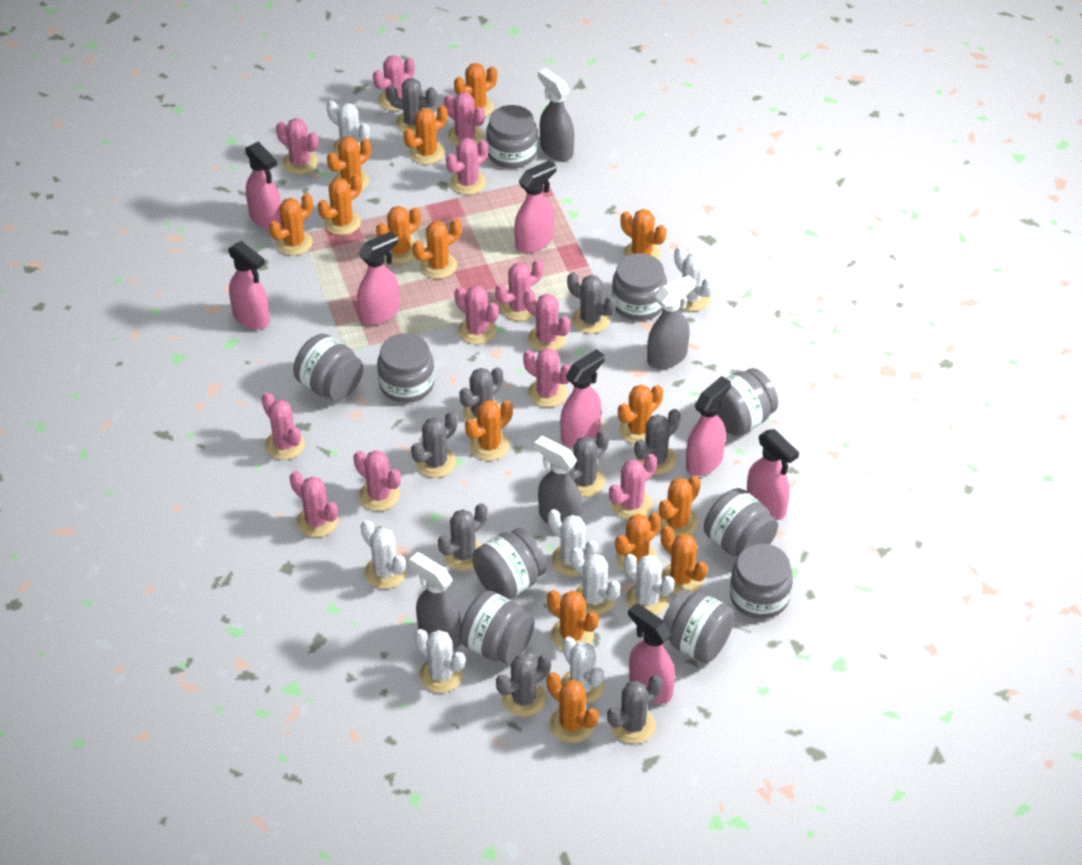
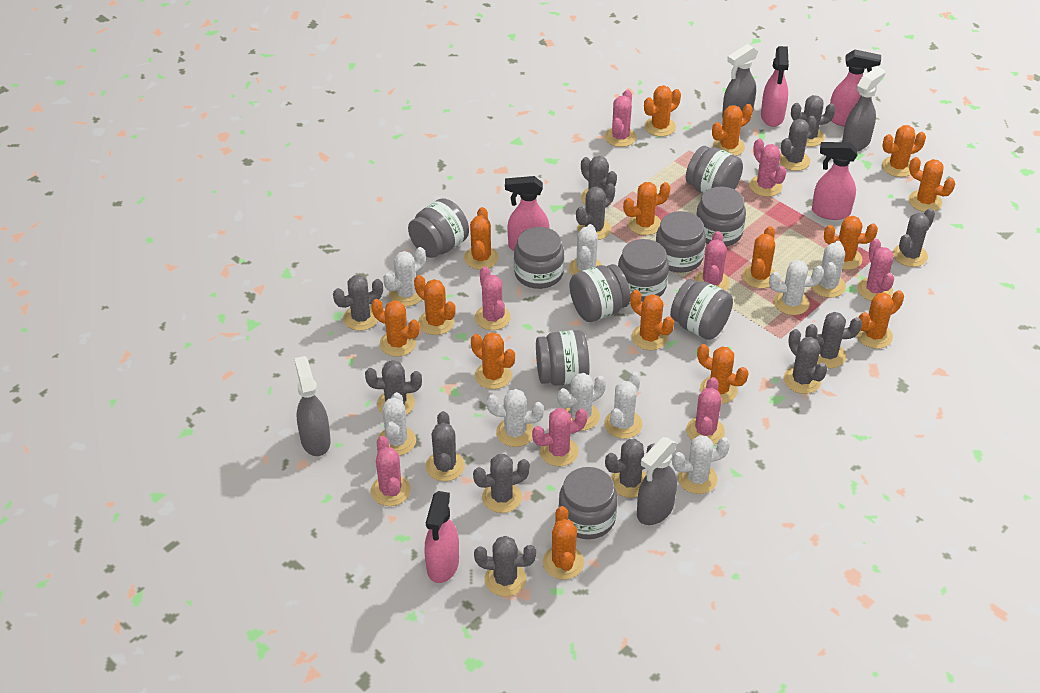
grey cactus: 9 -> 13
pink cactus: 12 -> 8
pink spray bottle: 8 -> 5
white cactus: 8 -> 9

